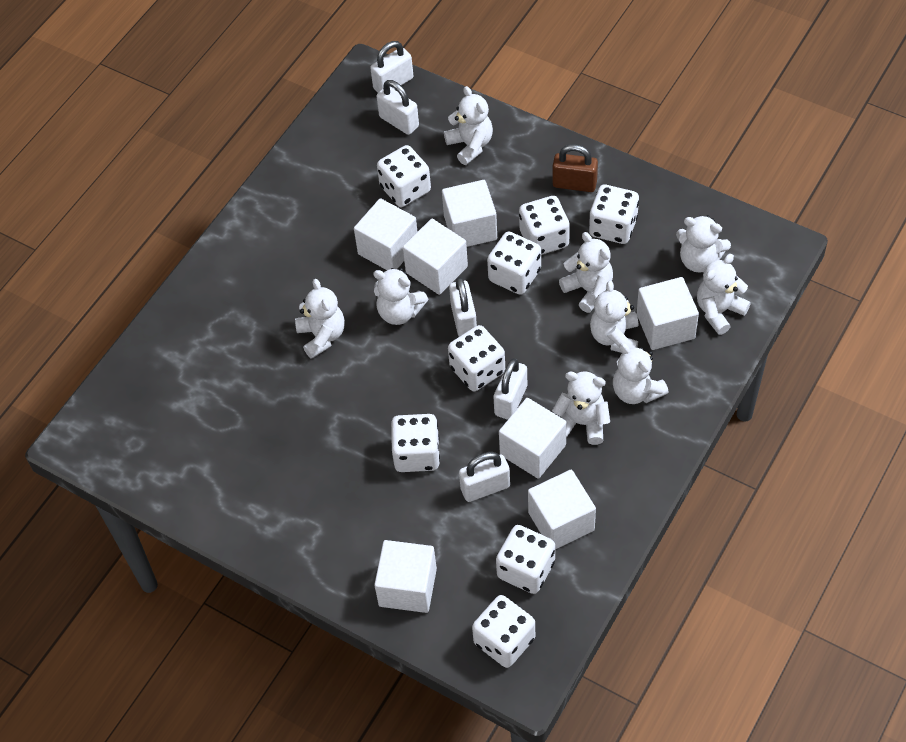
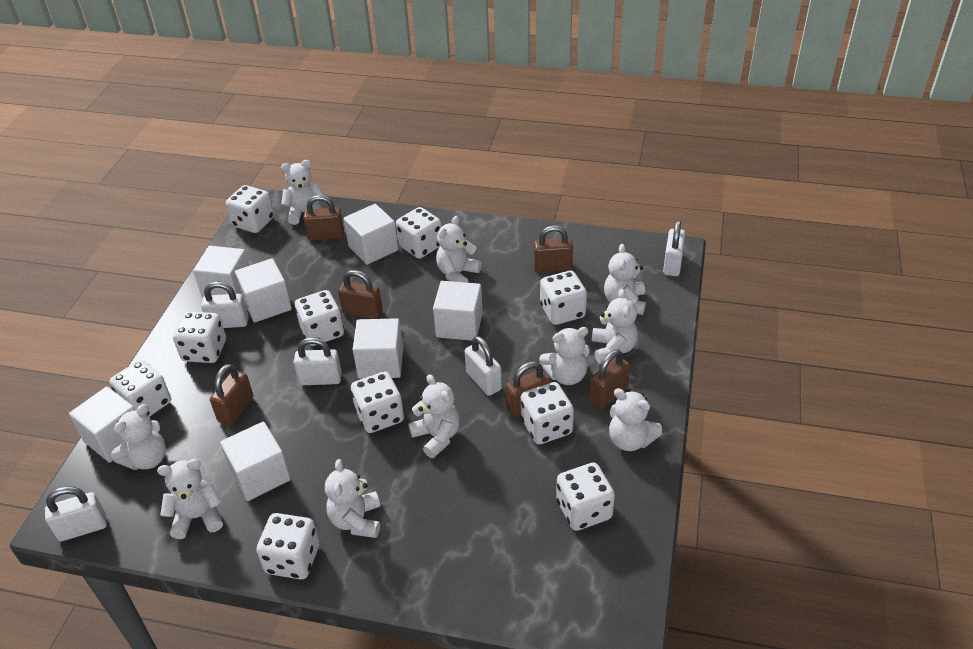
brown padlock: 1 -> 6
white dice: 8 -> 10
white teddy bear: 9 -> 10

